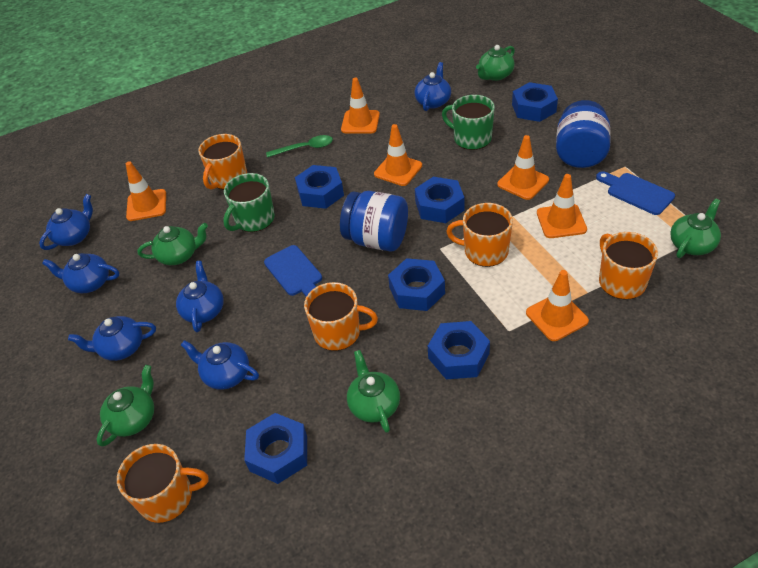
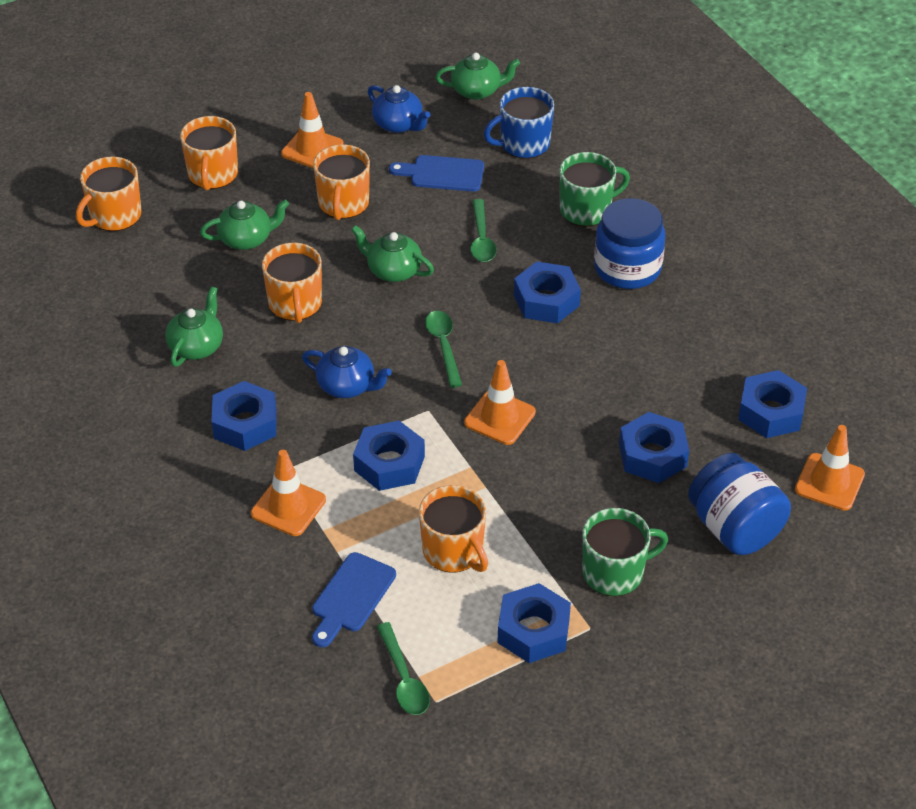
blue mug: 0 -> 1
blue teapot: 6 -> 2
green spoon: 1 -> 3
green teapot: 5 -> 4
orange traffic cone: 6 -> 4

